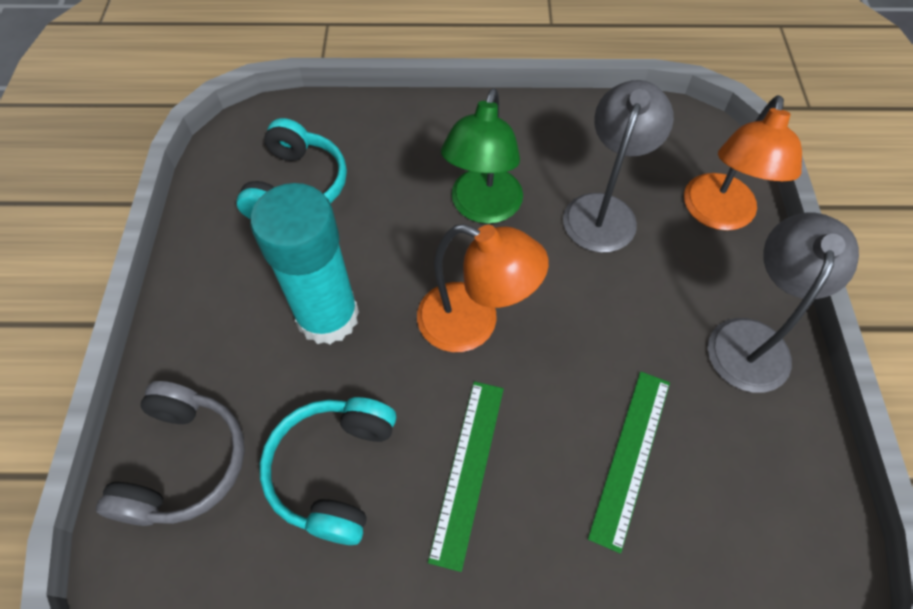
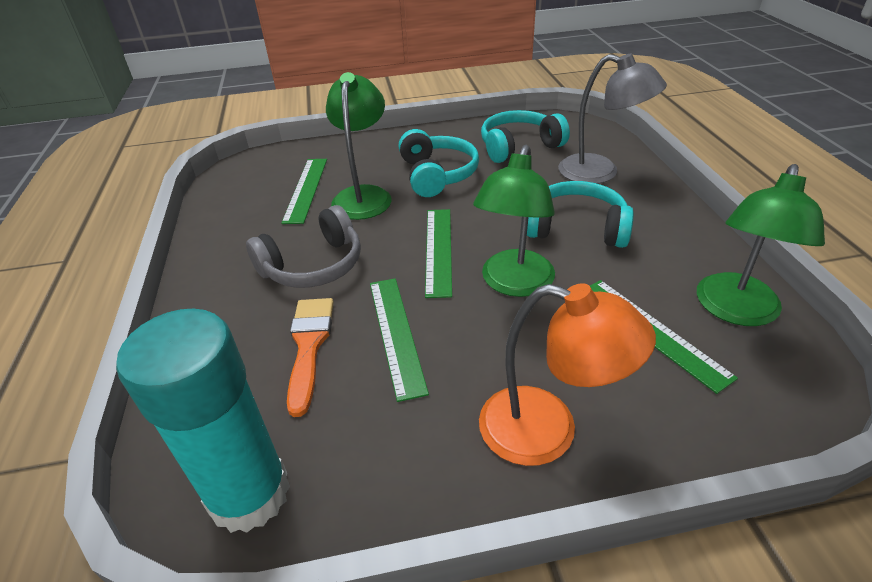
green lamp: 1 -> 3
green ruler: 2 -> 4
grey lamp: 2 -> 1
orange brush: 0 -> 1
orange lamp: 2 -> 1
turquoise headphones: 2 -> 3

